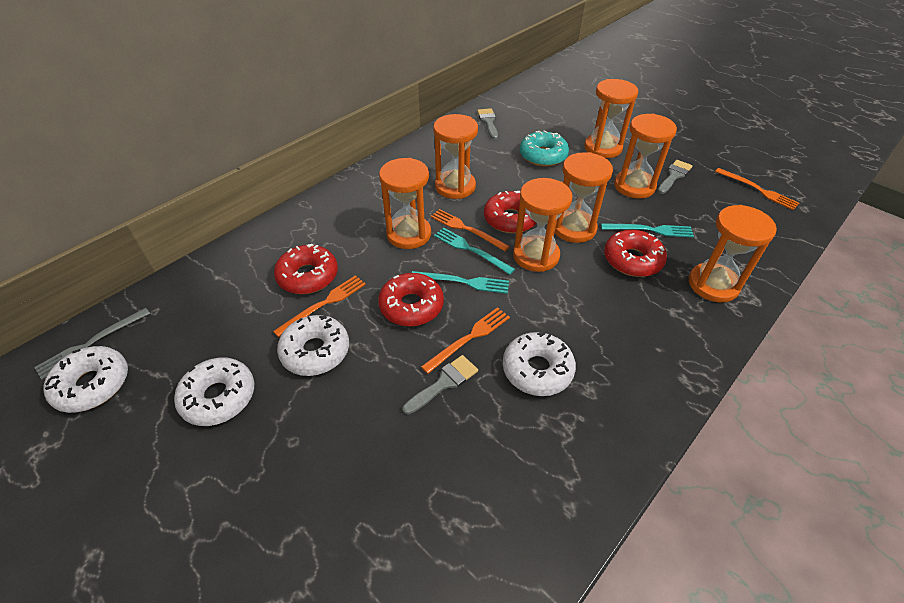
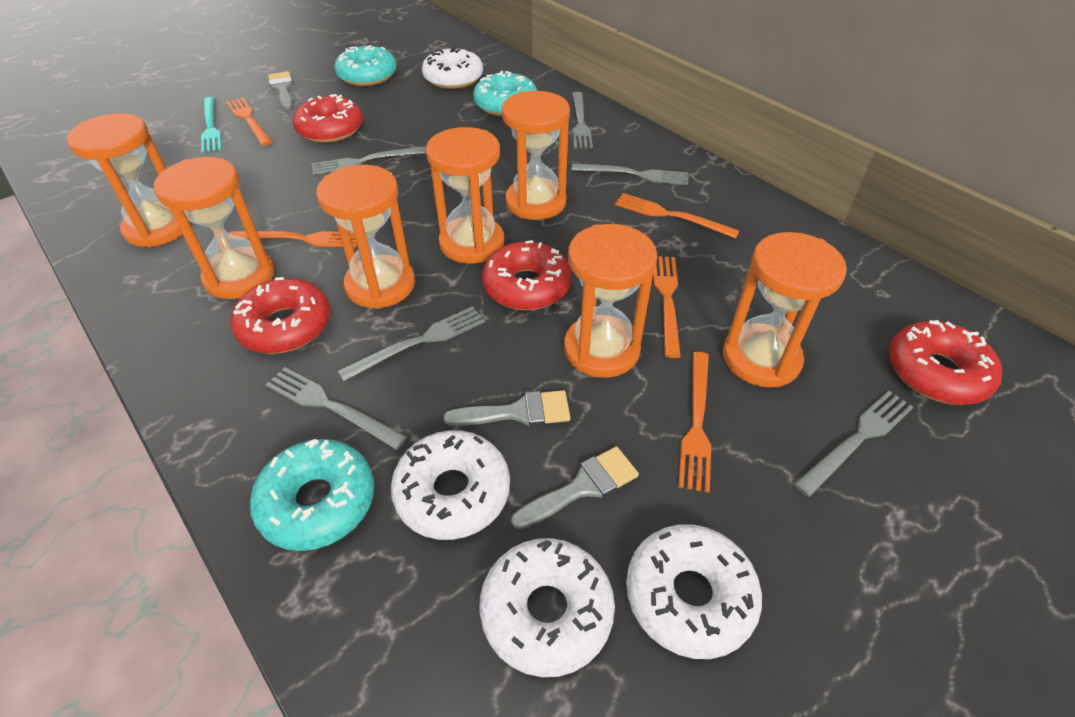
grey fork: 1 -> 6
orange fork: 4 -> 5
turquoise donut: 1 -> 3
turquoise fork: 3 -> 1

